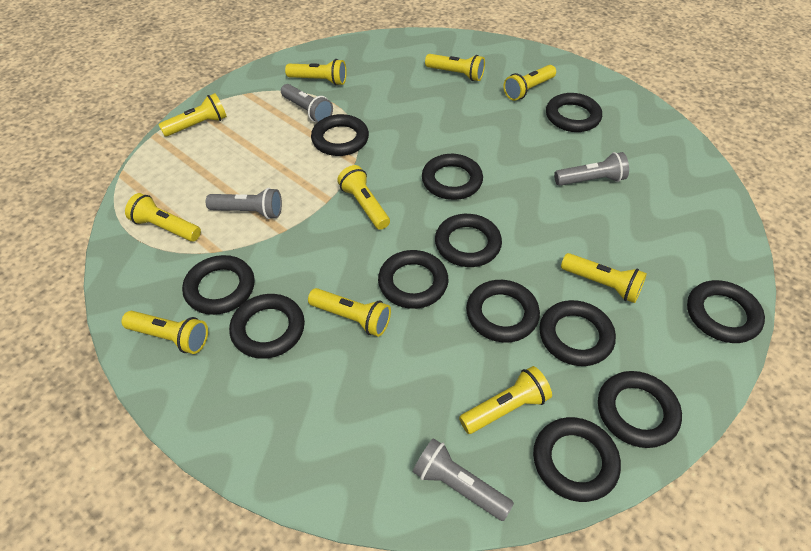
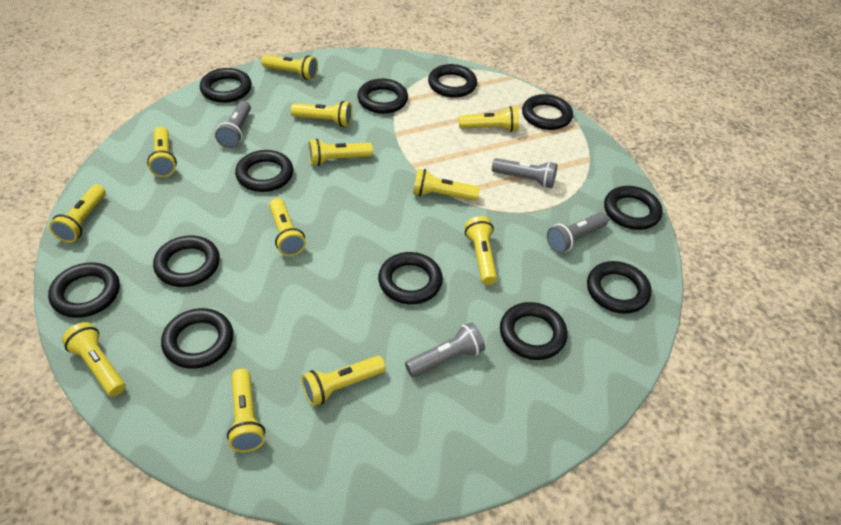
yellow flashlight: 10 -> 12

